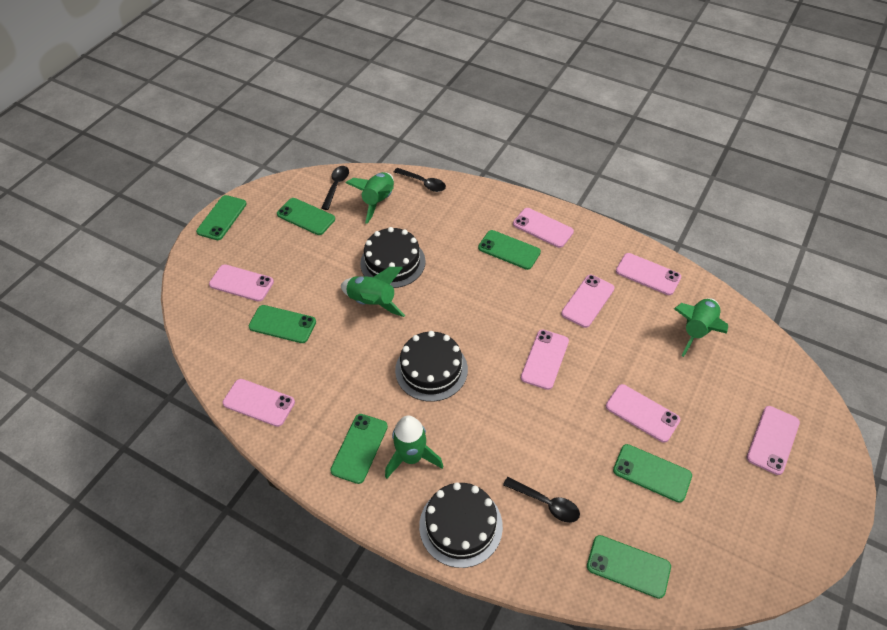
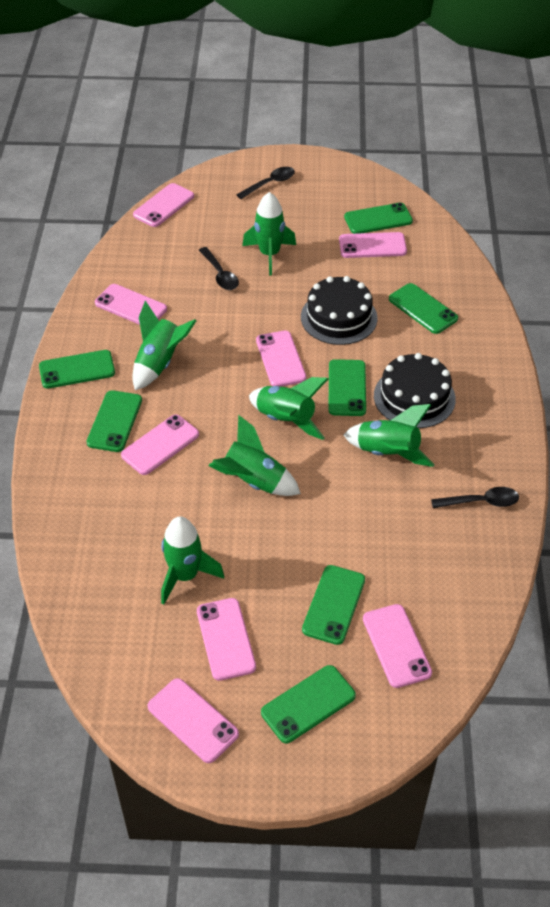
black cake: 3 -> 2
green rocket: 4 -> 6

